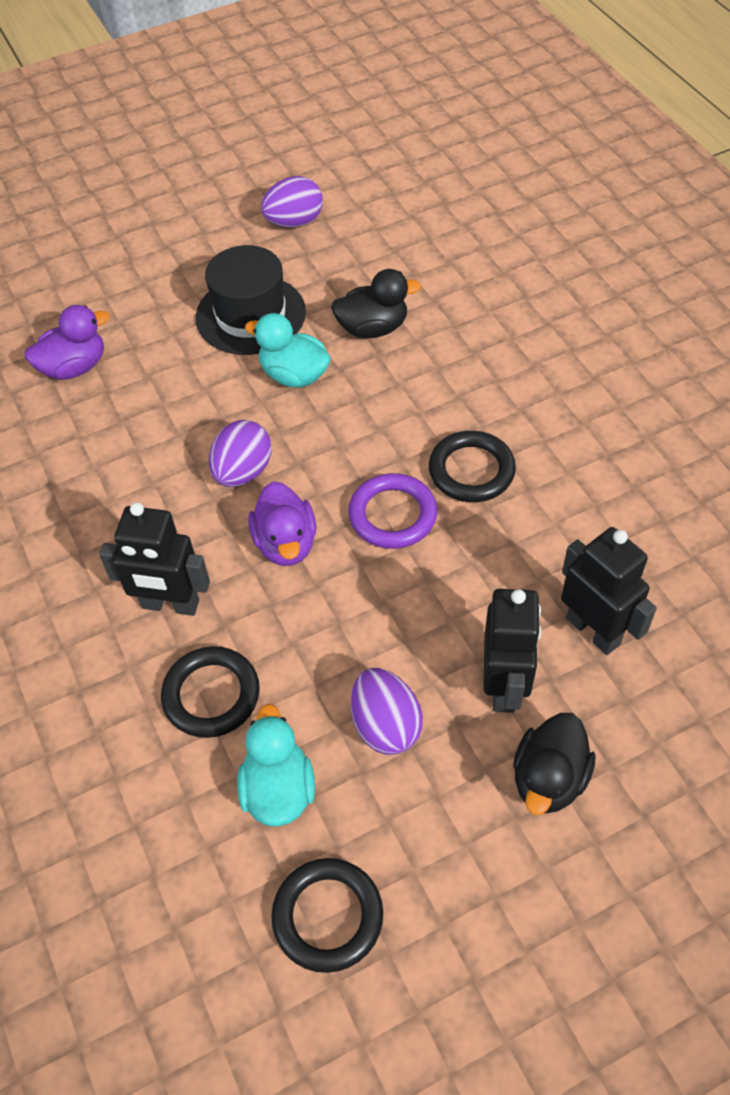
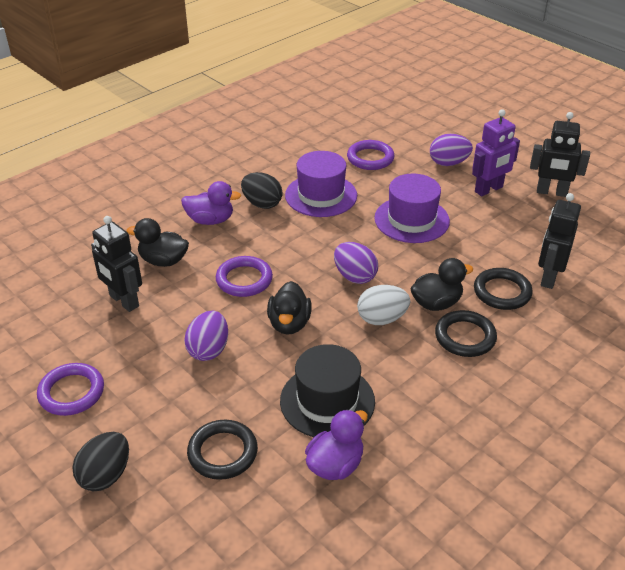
black duck: 2 -> 3
black egg: 0 -> 2
purple hat: 0 -> 2
purple ring: 1 -> 3
purple robot: 0 -> 1
turquoise duck: 2 -> 0
white egg: 0 -> 1

